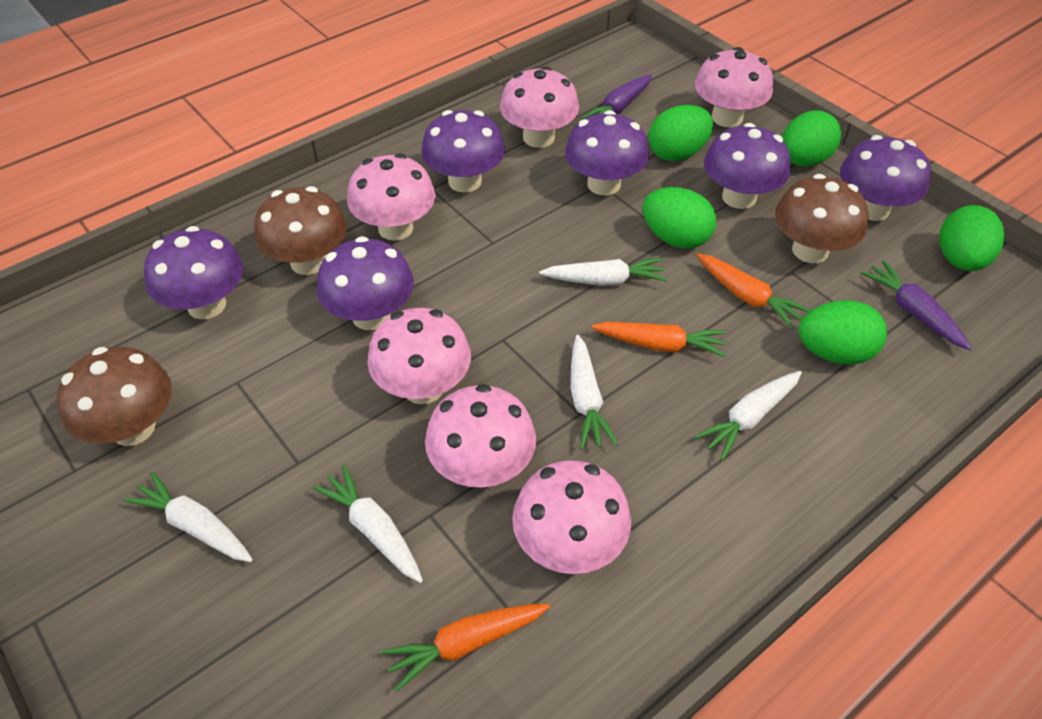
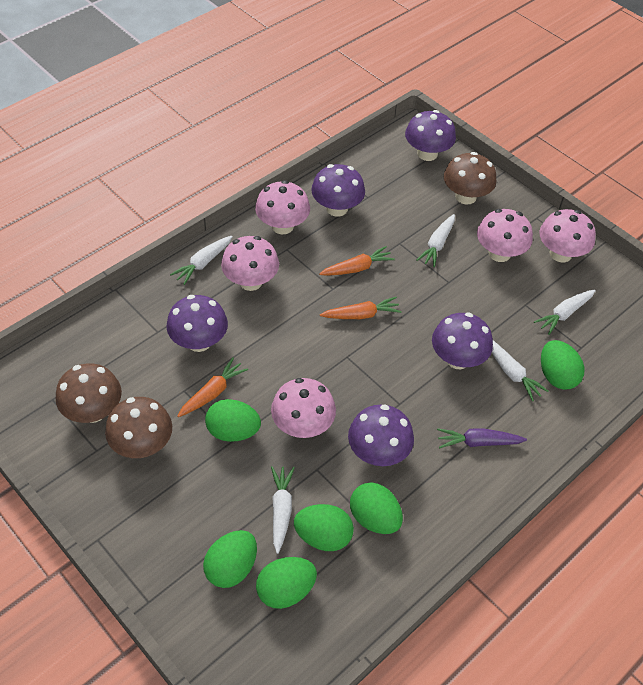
green egg: 5 -> 6
pink mushroom: 6 -> 5
purple carrot: 2 -> 1
purple mushroom: 6 -> 5

